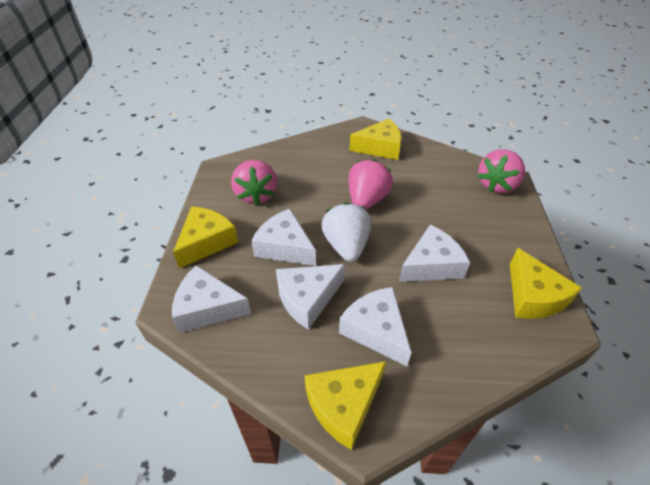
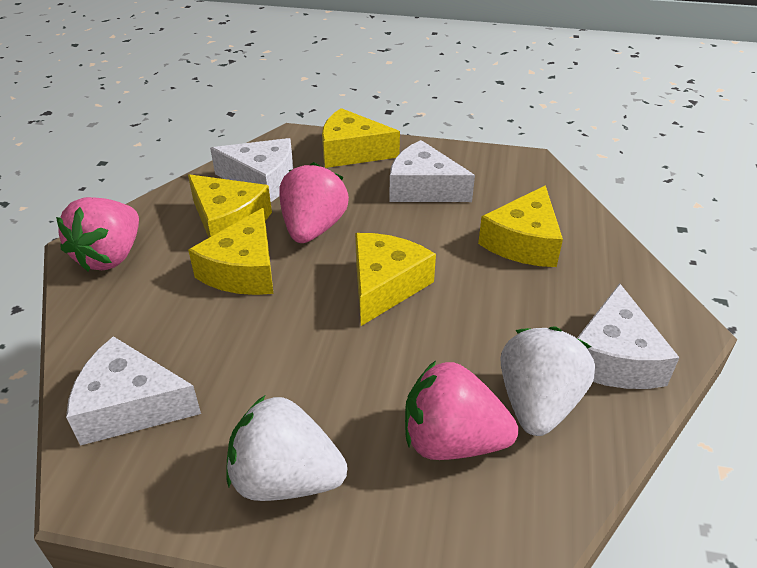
white cheese: 5 -> 4
white strawberry: 1 -> 2
yellow cheese: 4 -> 5

